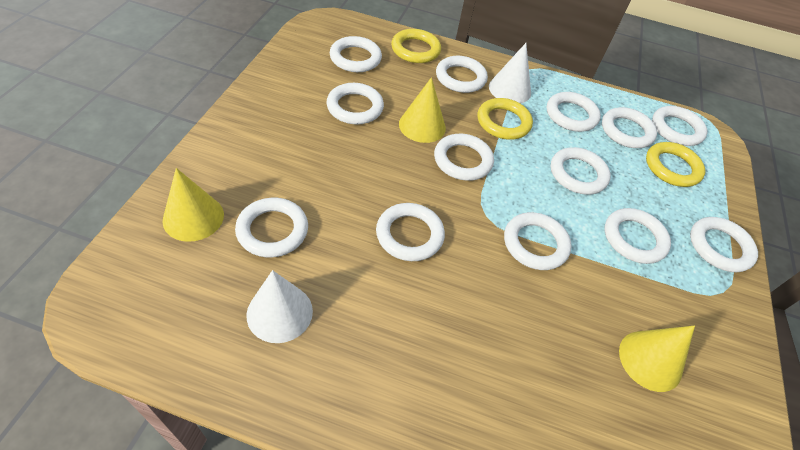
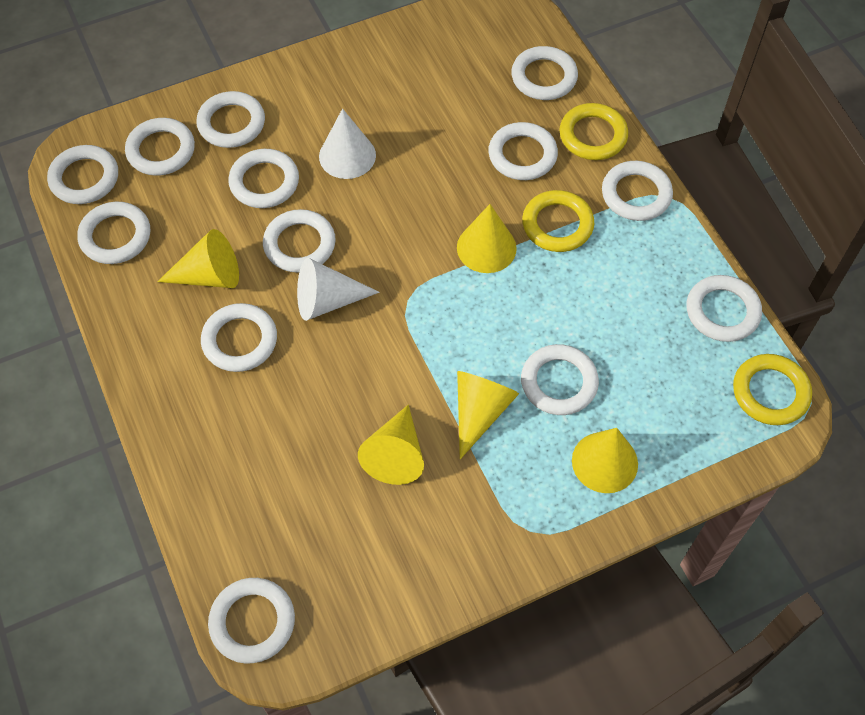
yellow cone: 3 -> 5

